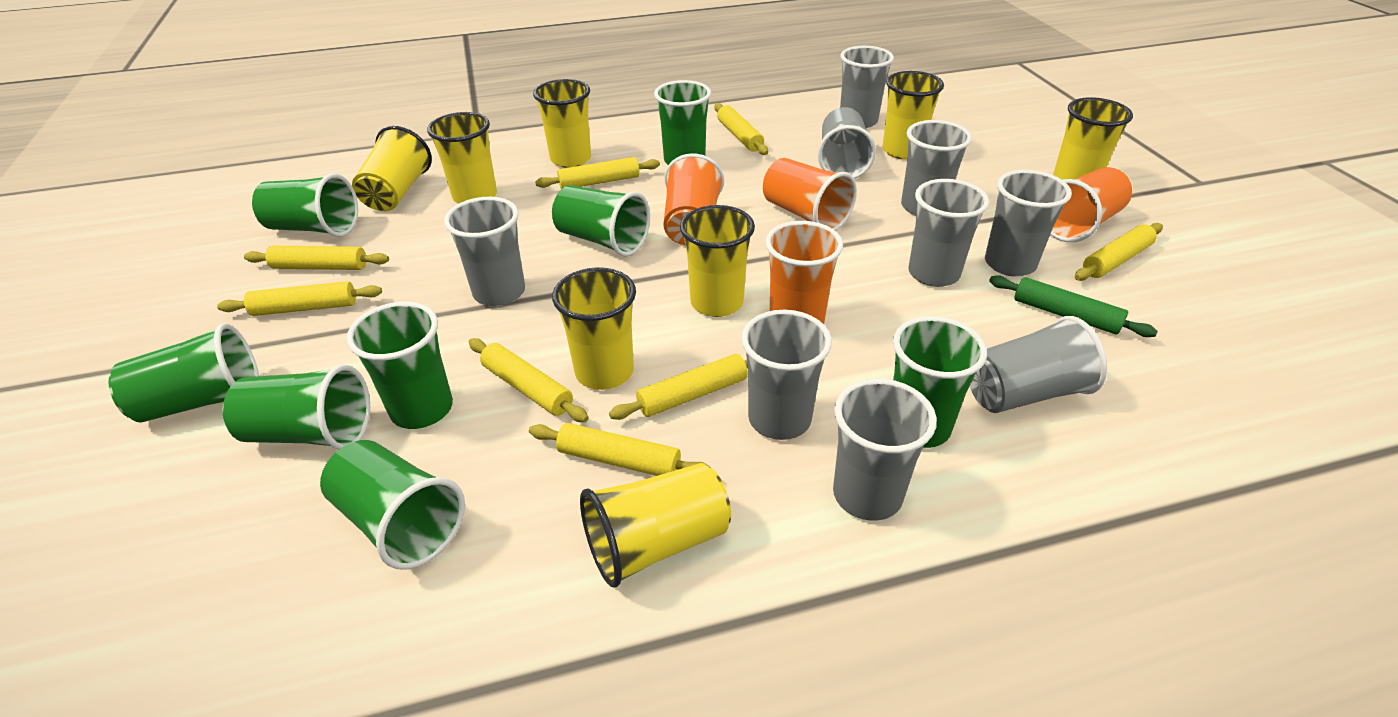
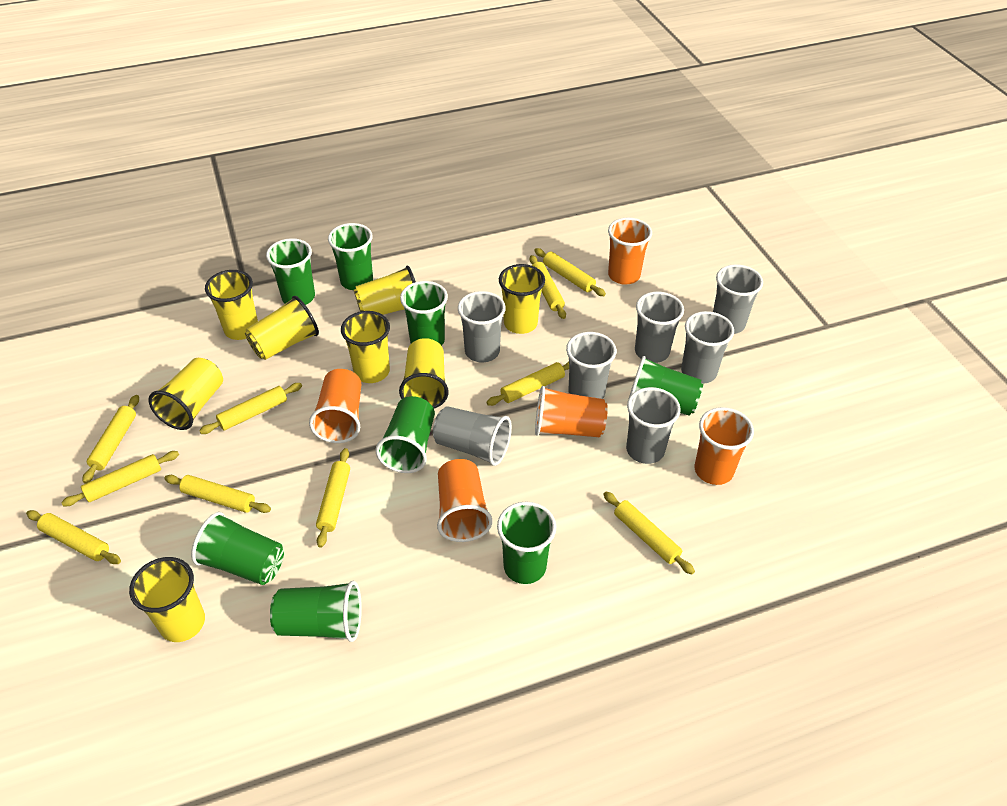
green rolling pin: 1 -> 0
grey cup: 9 -> 7
orange cup: 4 -> 5
yellow rolling pin: 8 -> 10

